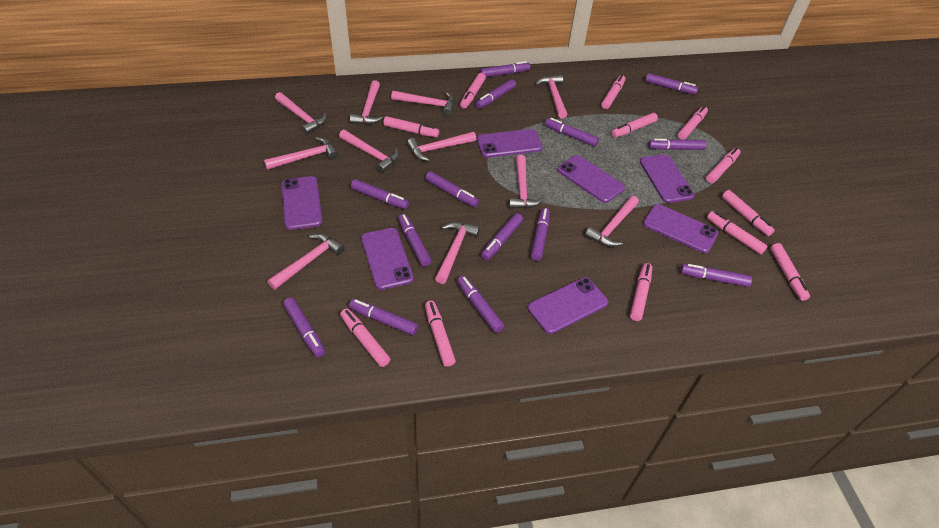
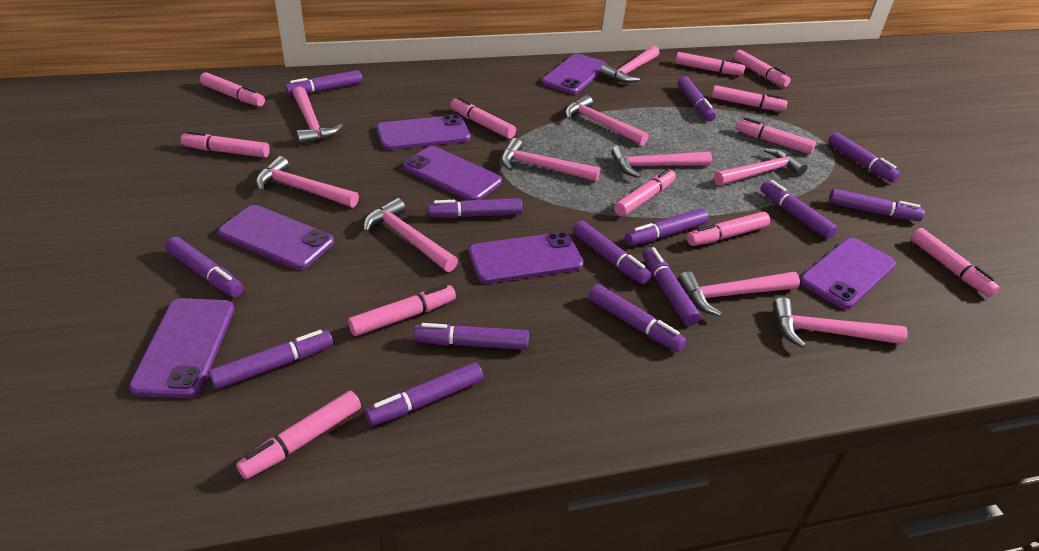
pink hammer: 11 -> 10

